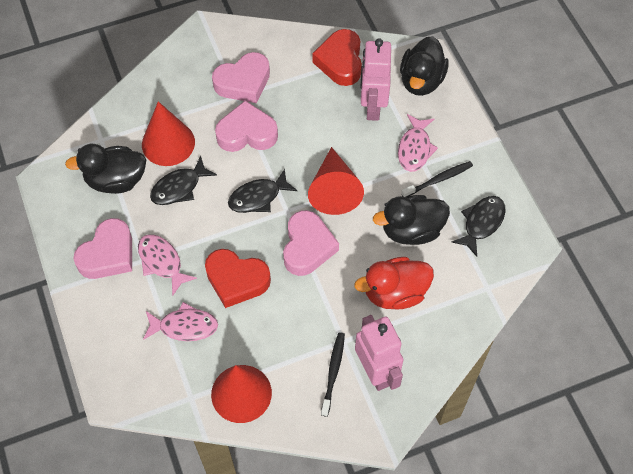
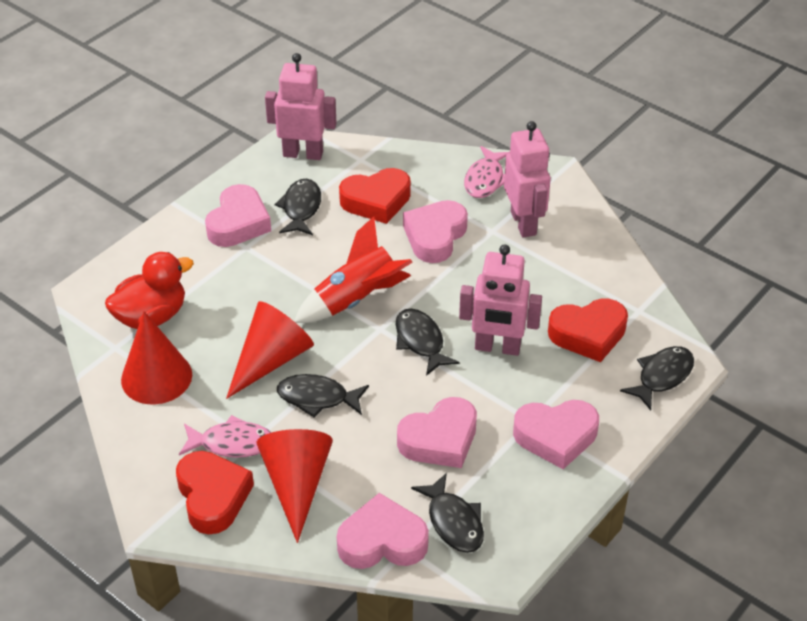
black duck: 3 -> 0
black fish: 3 -> 5
black toothbrush: 2 -> 0
pink fish: 3 -> 2
pink heart: 4 -> 5
pink robot: 2 -> 3
red heart: 2 -> 3
red rocket: 0 -> 1

